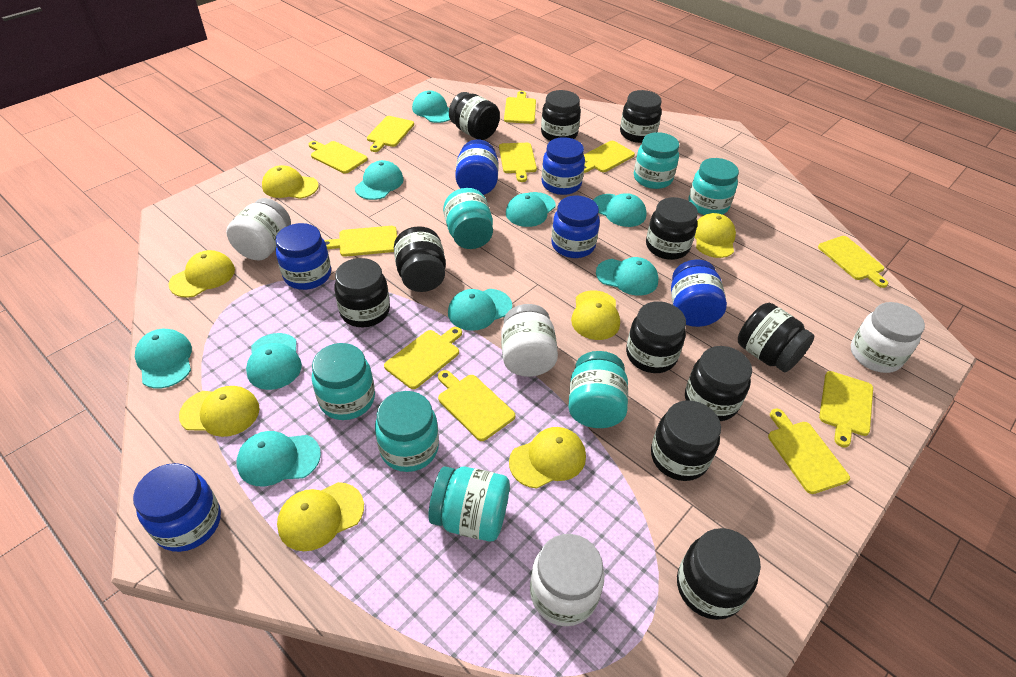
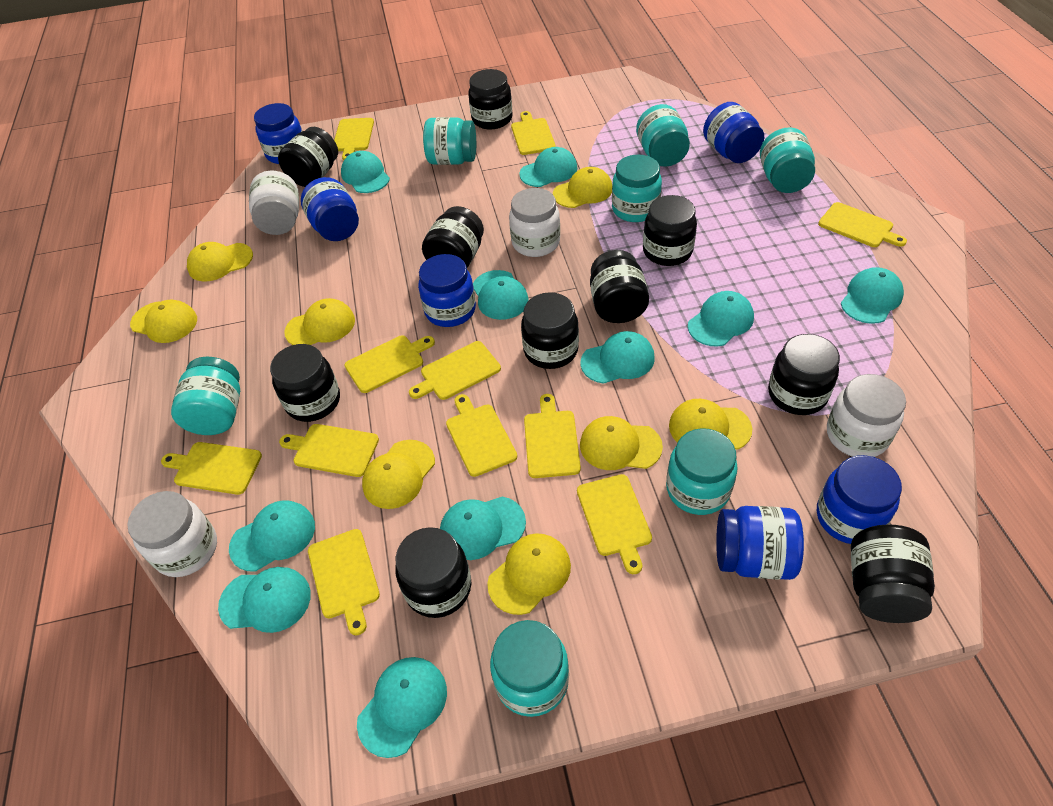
black jar: 11 -> 10
turquoise cap: 9 -> 10
yellow cap: 7 -> 8

